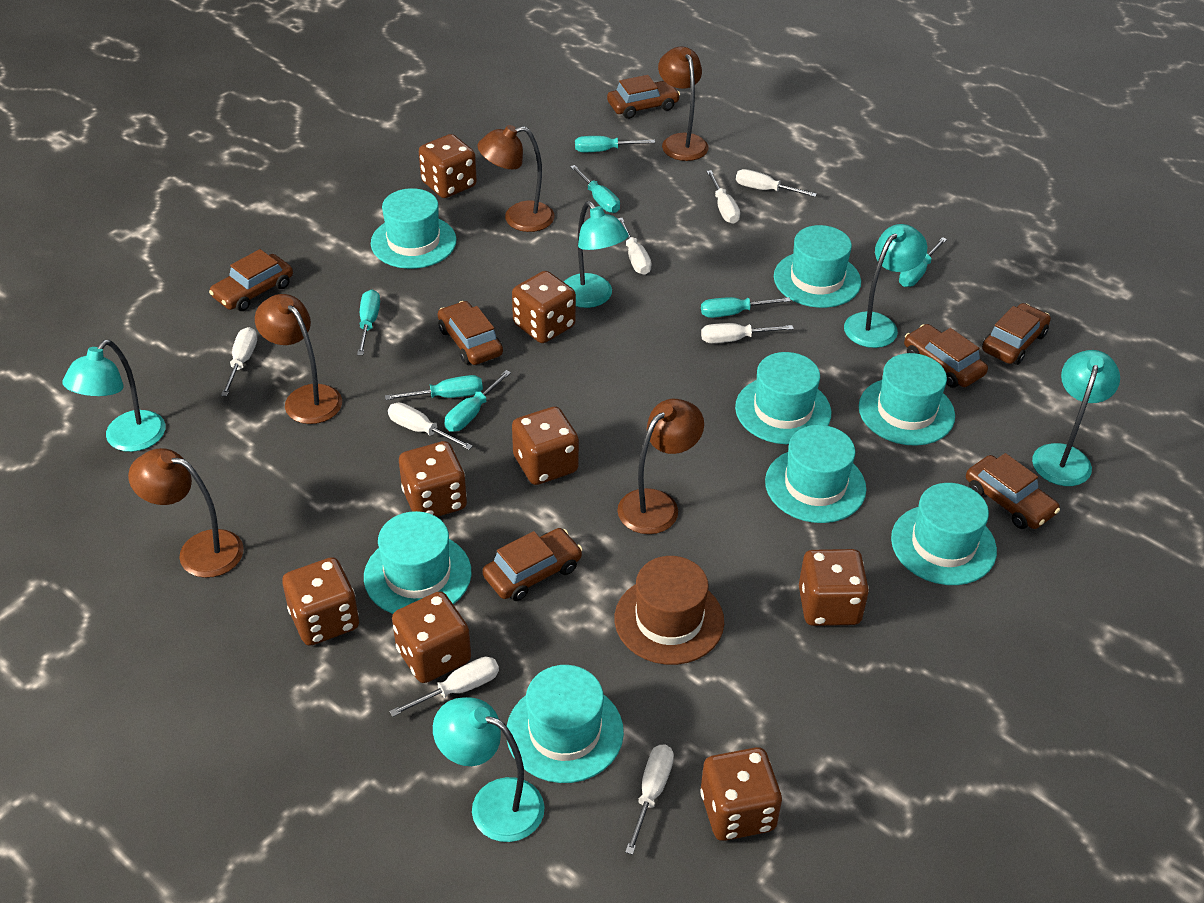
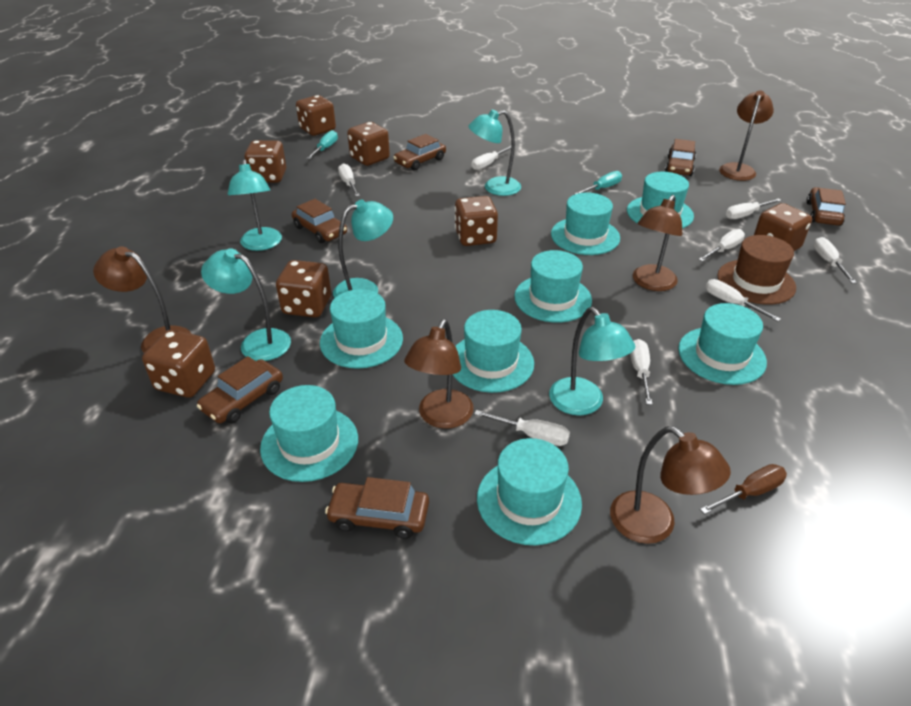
brown car: 7 -> 6
brown dice: 8 -> 7
brown screwdriver: 0 -> 1
turquoise screwdriver: 7 -> 2

